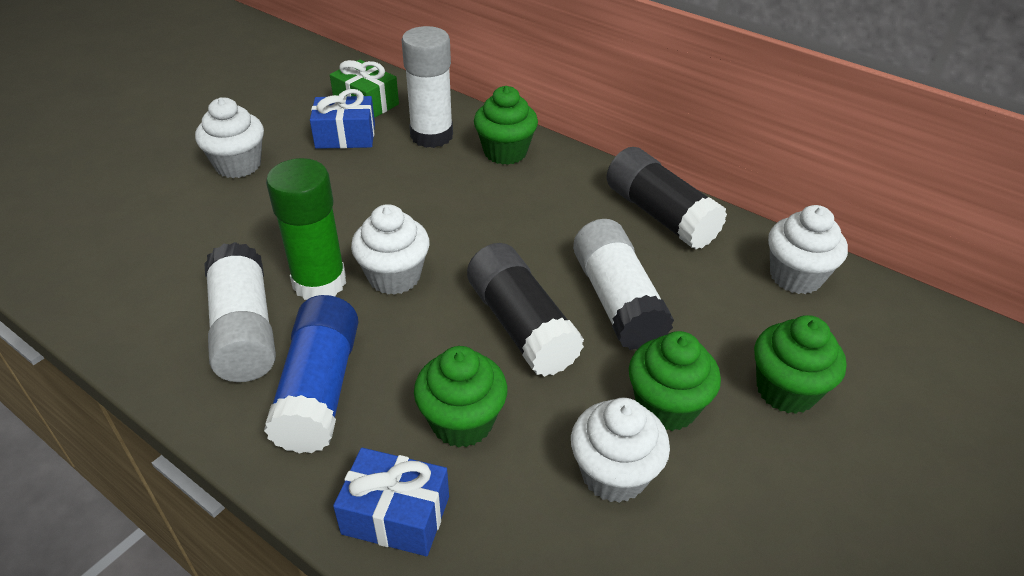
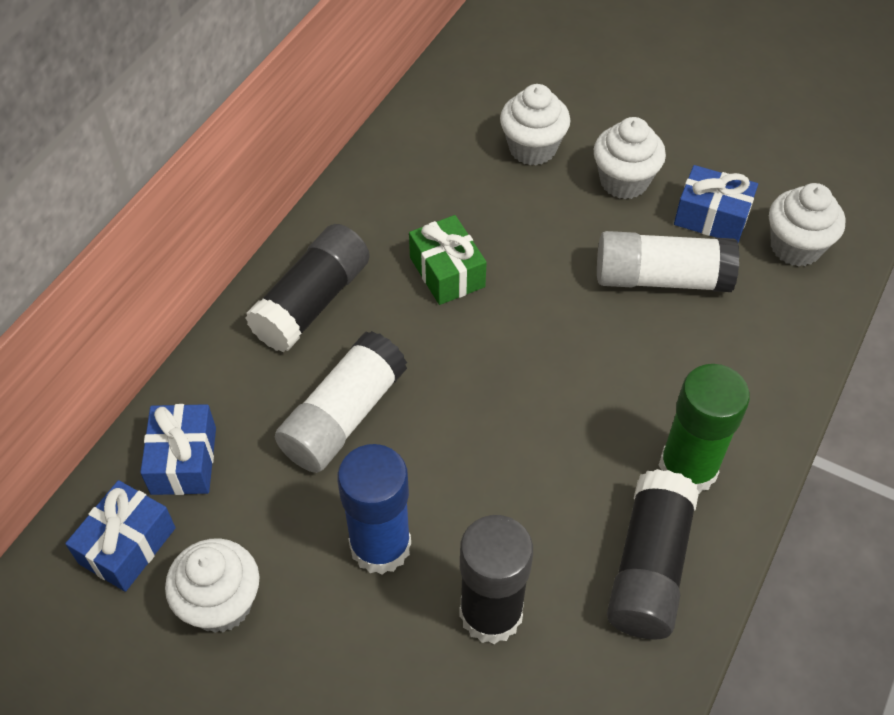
black glue stick: 2 -> 3
blue gift: 2 -> 3
green cupcake: 4 -> 0
white glue stick: 3 -> 2

